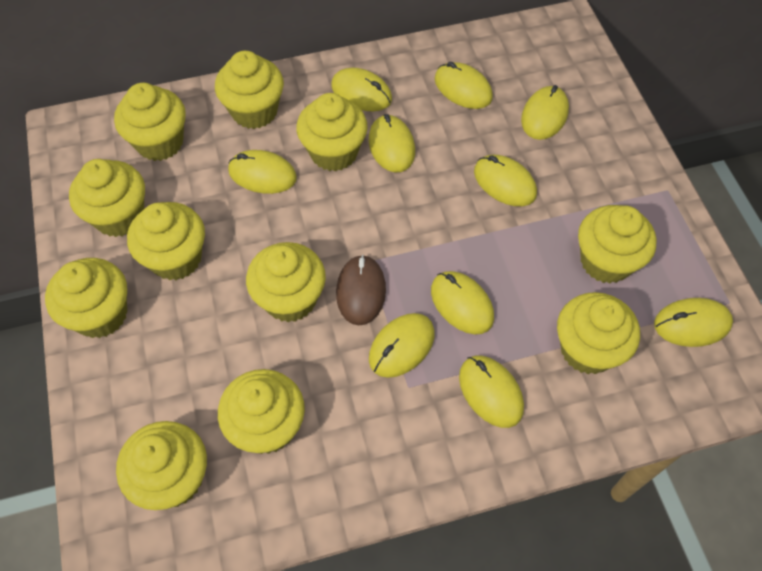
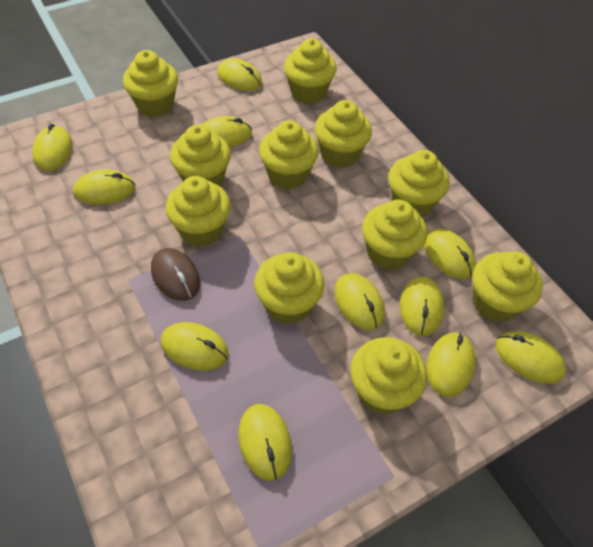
yellow mouse: 10 -> 11

